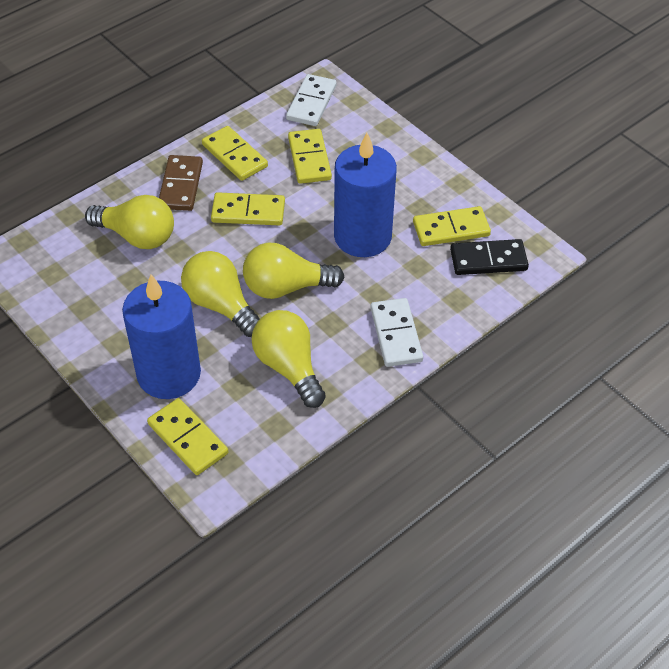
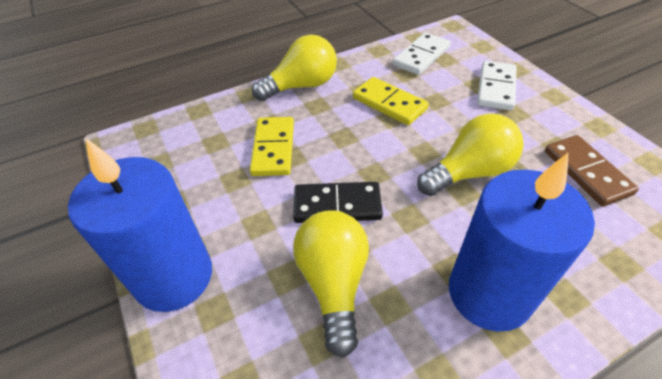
yellow domino: 5 -> 2
yellow light bulb: 4 -> 3

